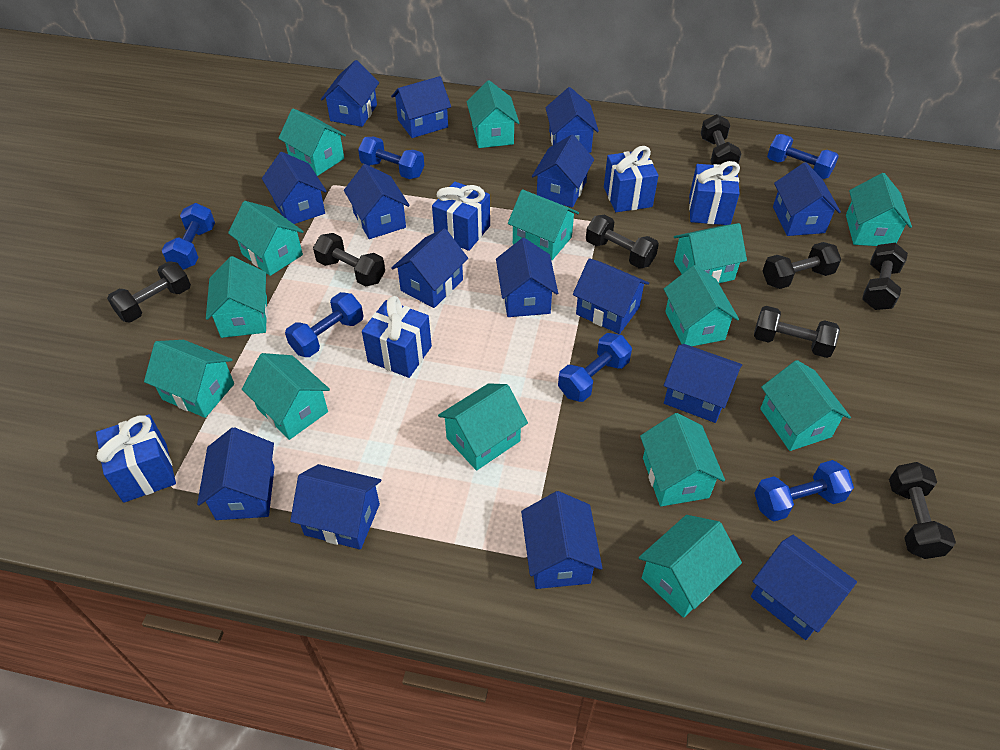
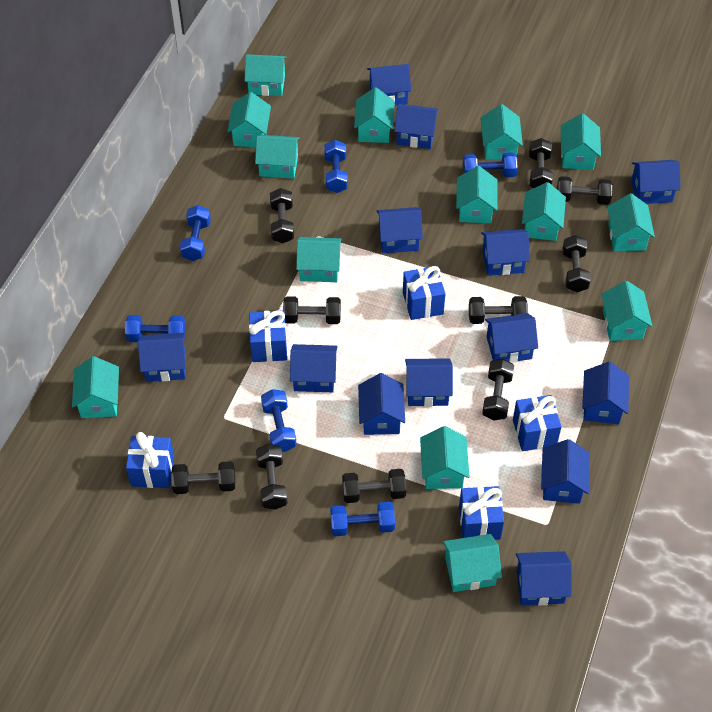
black dumbbell: 8 -> 10
blue house: 15 -> 13

